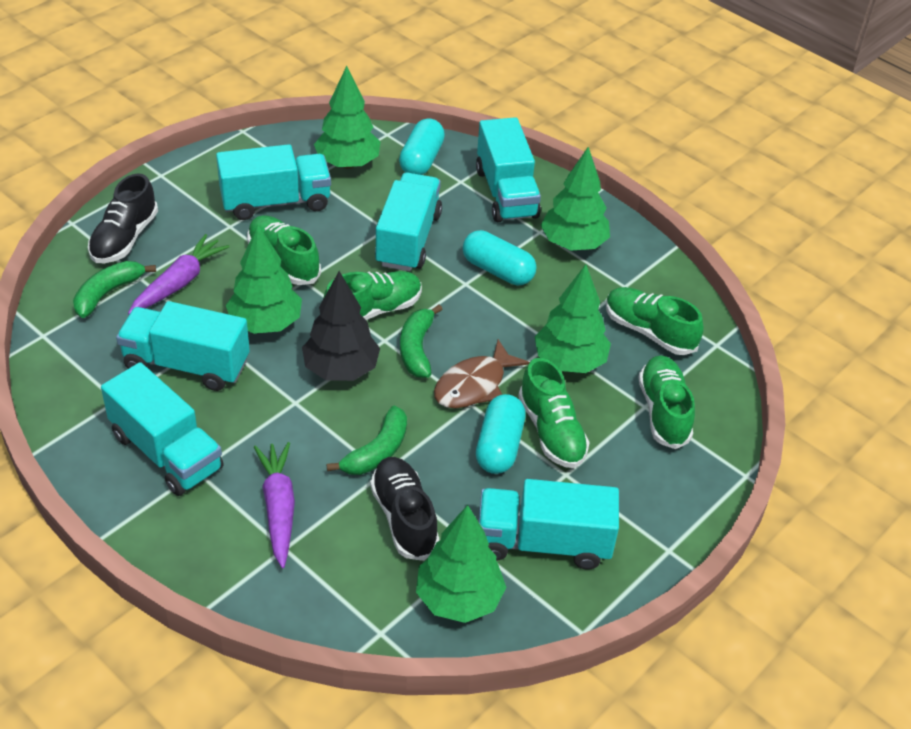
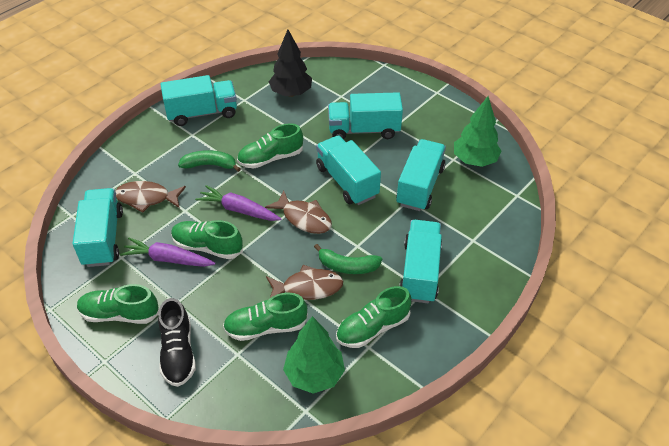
black shoe: 2 -> 1
brown fish: 1 -> 3
green banana: 3 -> 2
green tree: 5 -> 2
turquoise capsule: 3 -> 0

